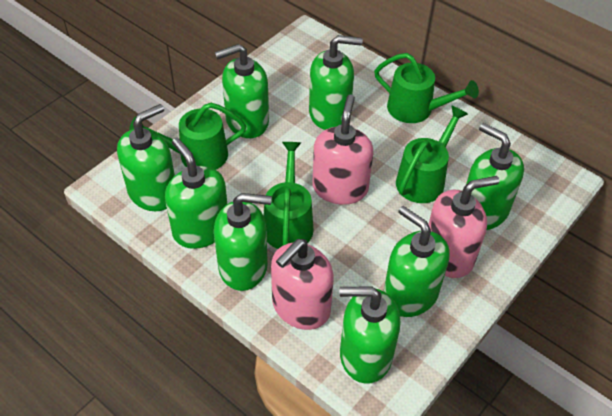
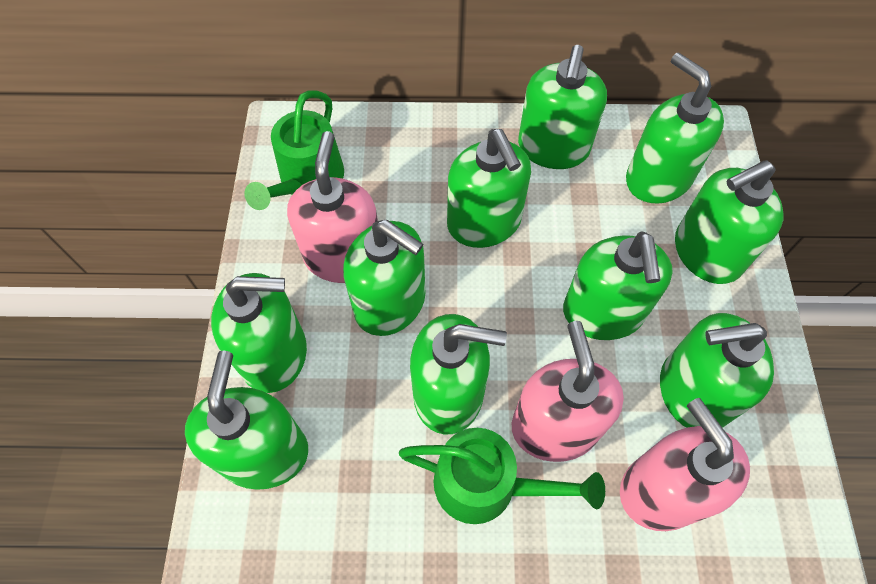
green soap dispenser: 8 -> 10
green watering can: 4 -> 2

